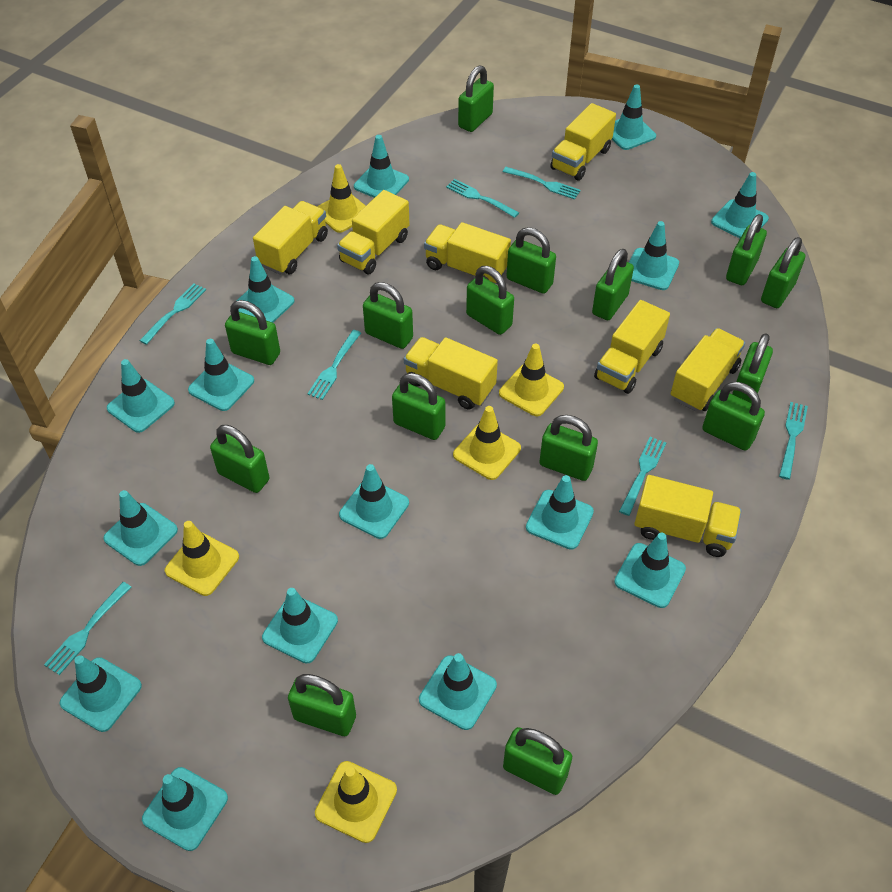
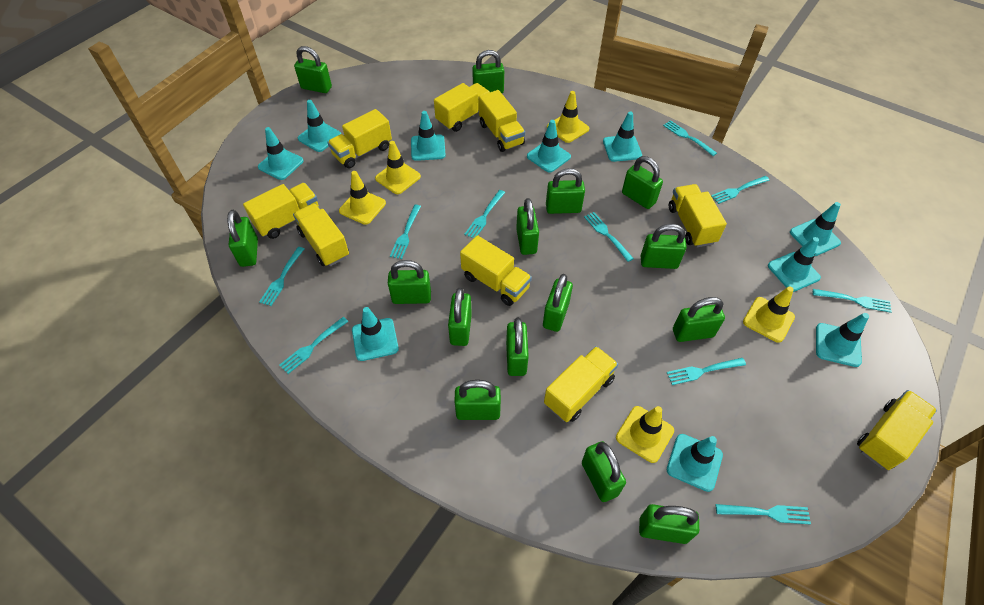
turquoise fork: 7 -> 10
turquoise traffic cone: 15 -> 10
yellow truck: 8 -> 9

